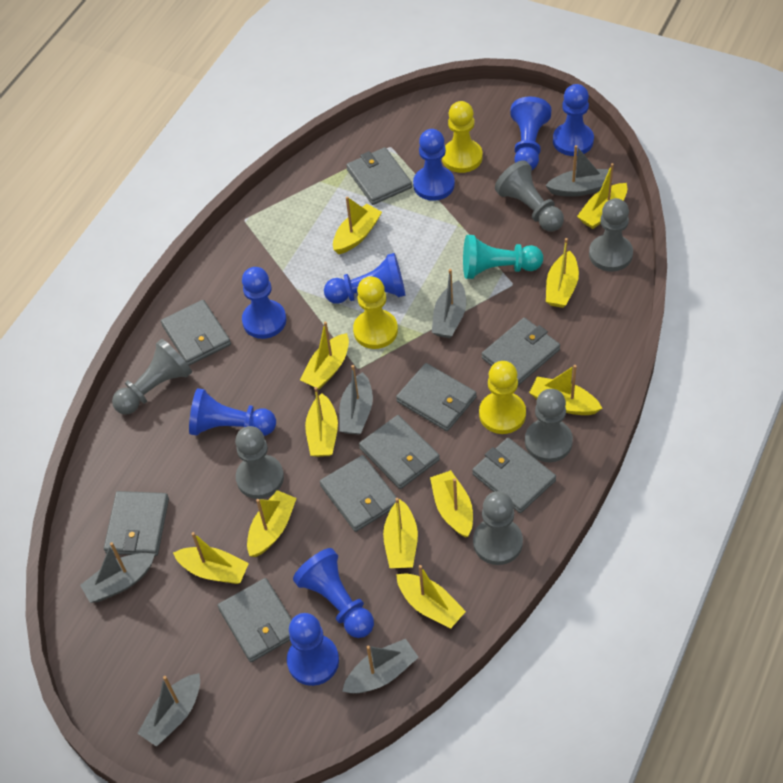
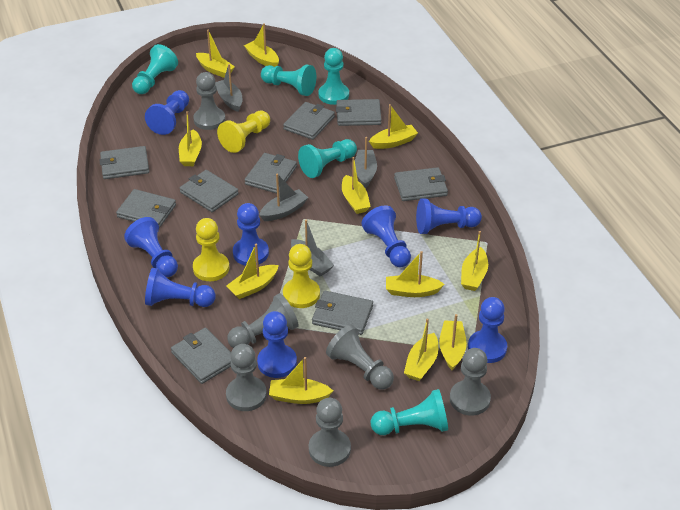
grey boat: 6 -> 4
turquoise pawn: 1 -> 5

